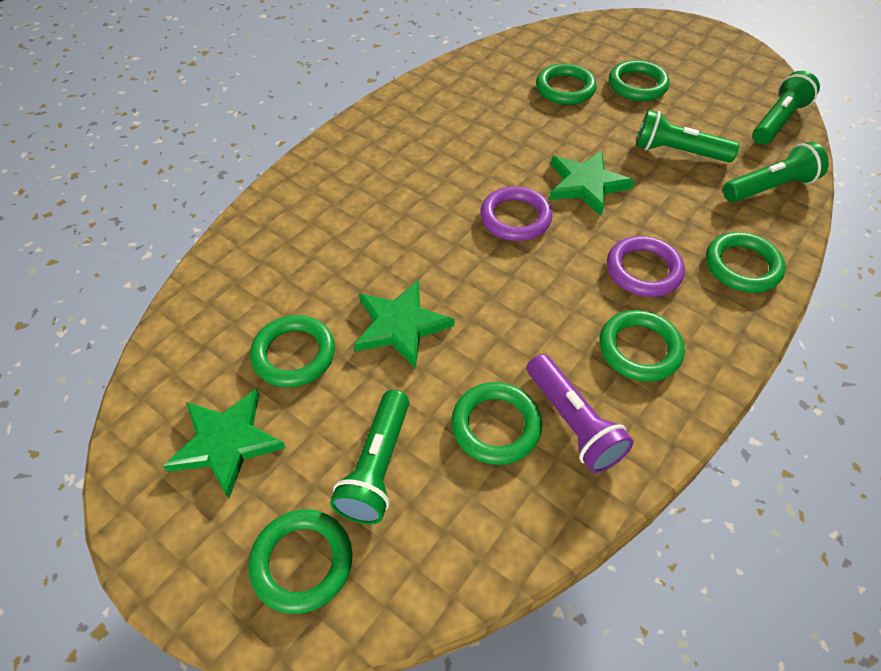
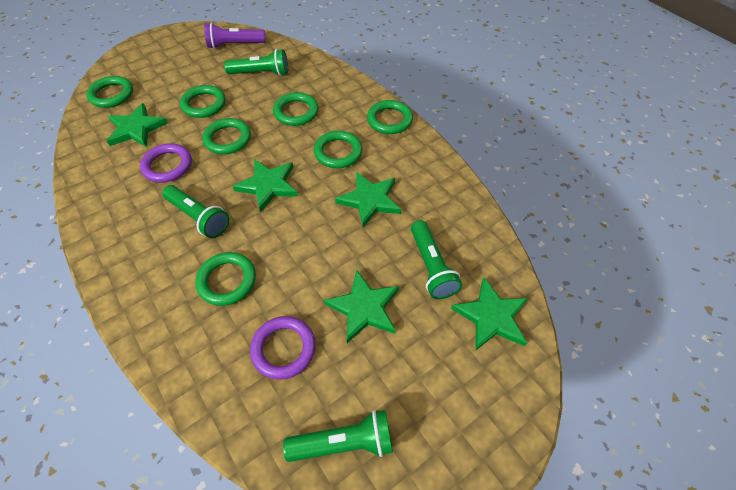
green star: 3 -> 5

